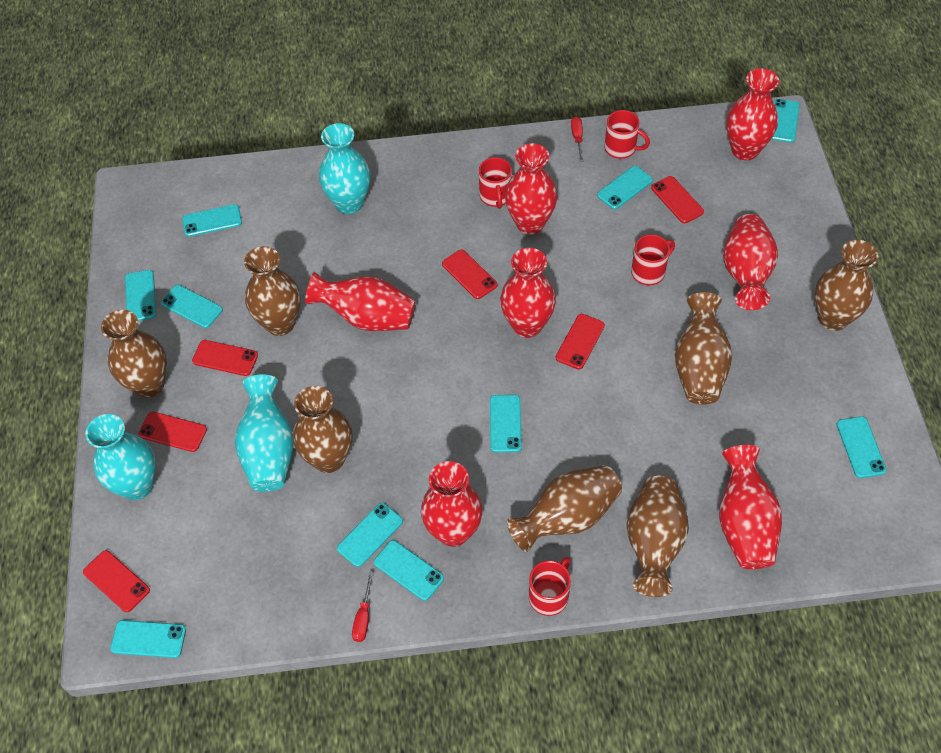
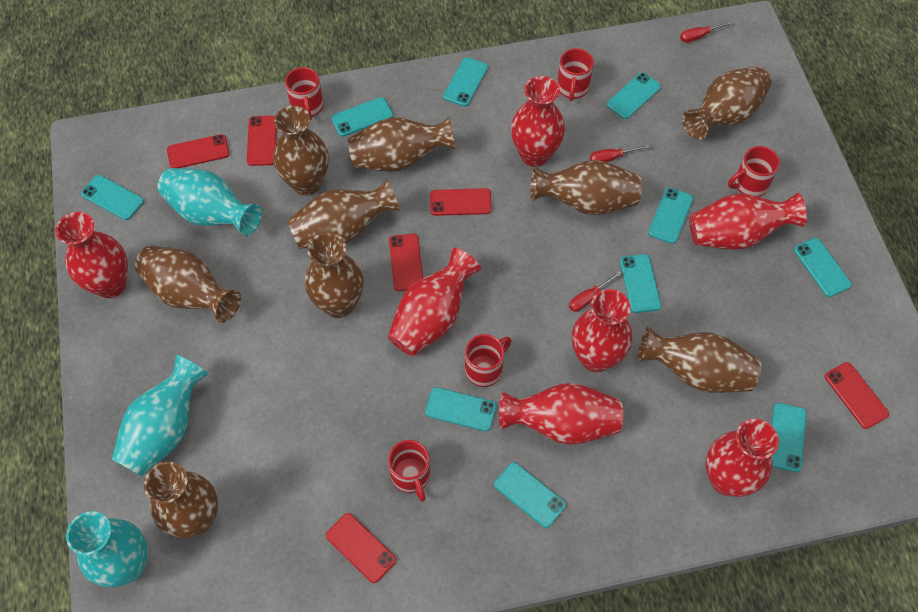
brown vase: 7 -> 9
red mug: 4 -> 5
red screwdriver: 2 -> 3

